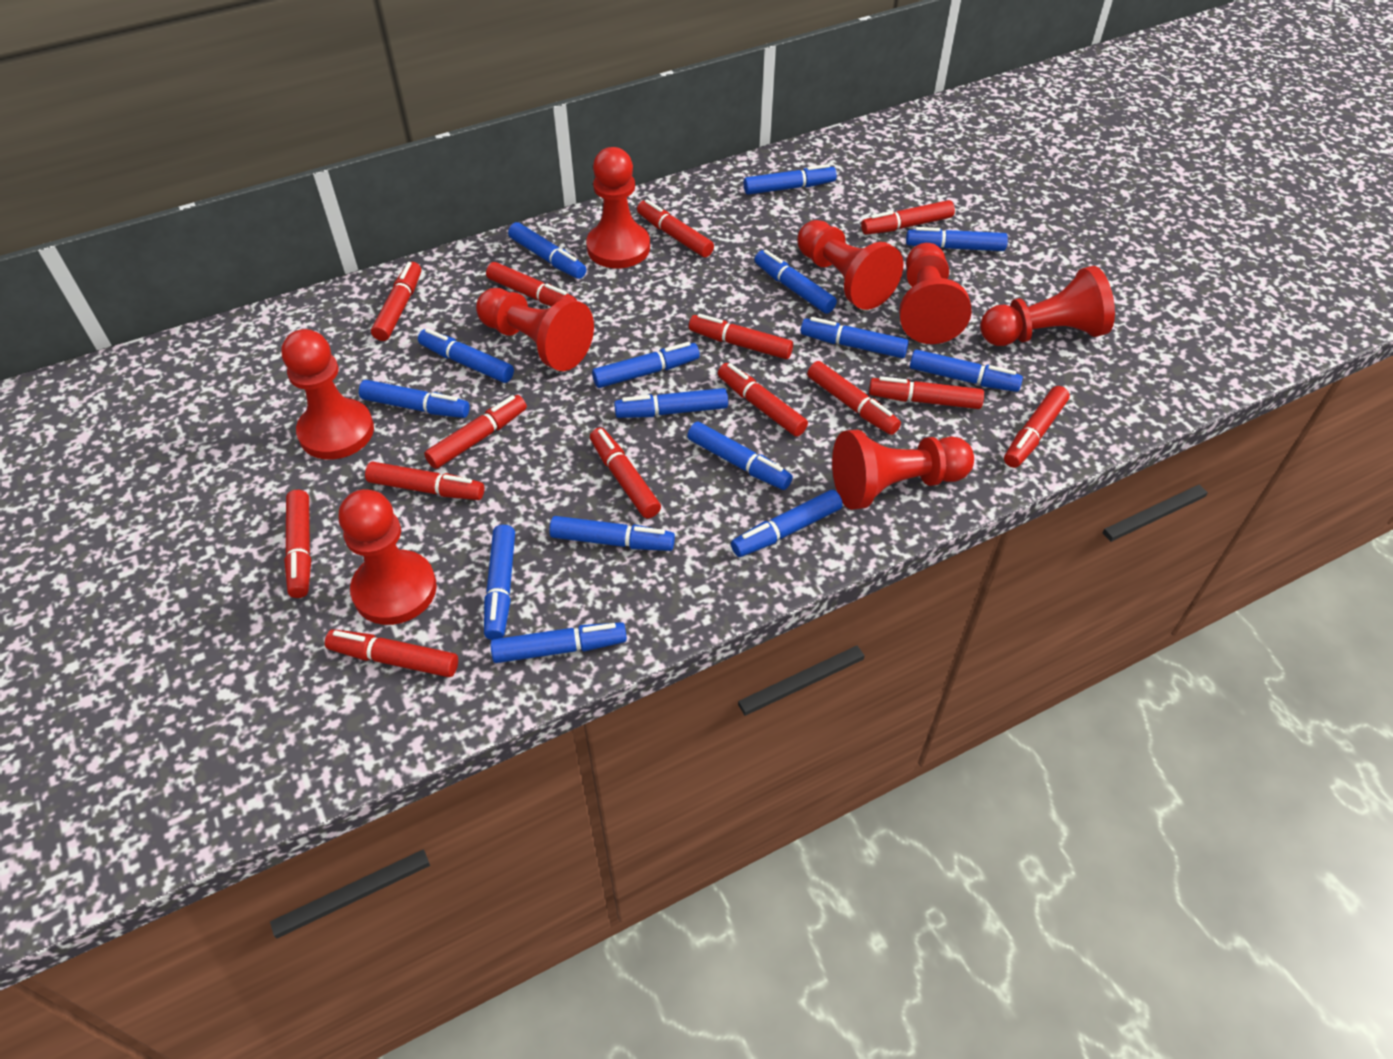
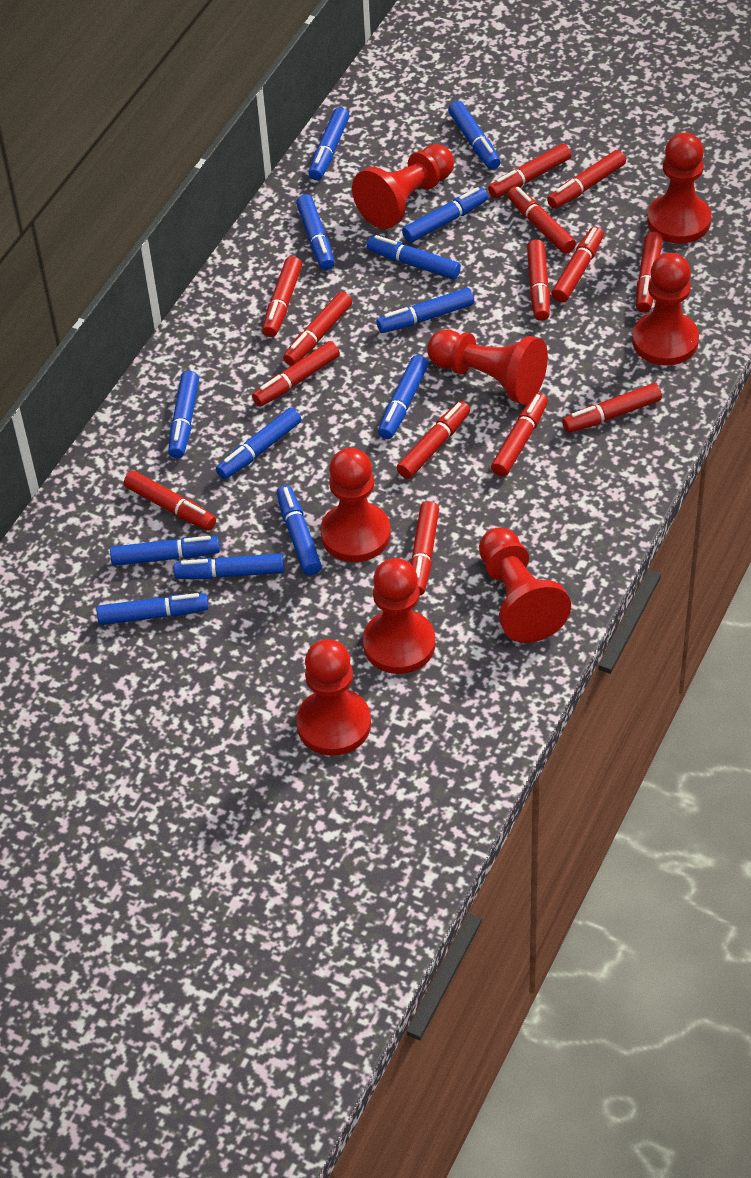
blue marker: 15 -> 13

